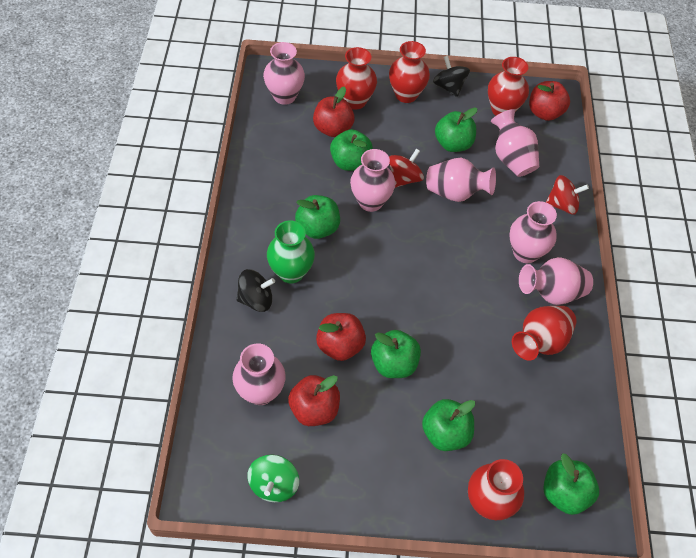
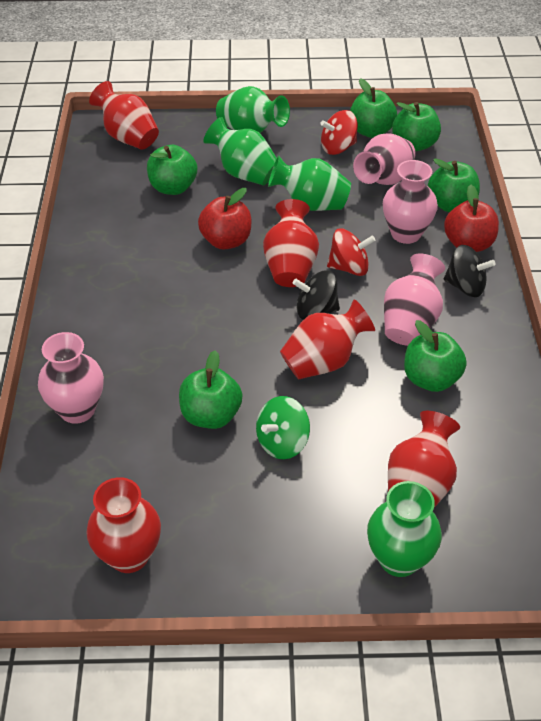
green vase: 1 -> 4
pink vase: 7 -> 4
red apple: 4 -> 2

